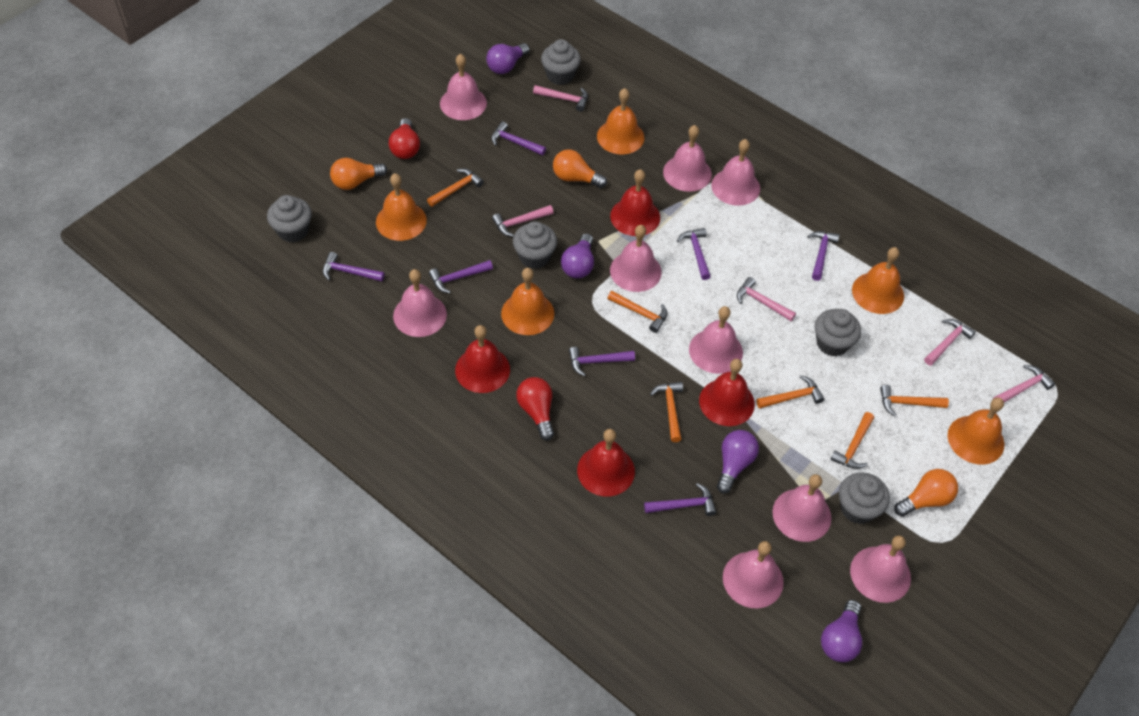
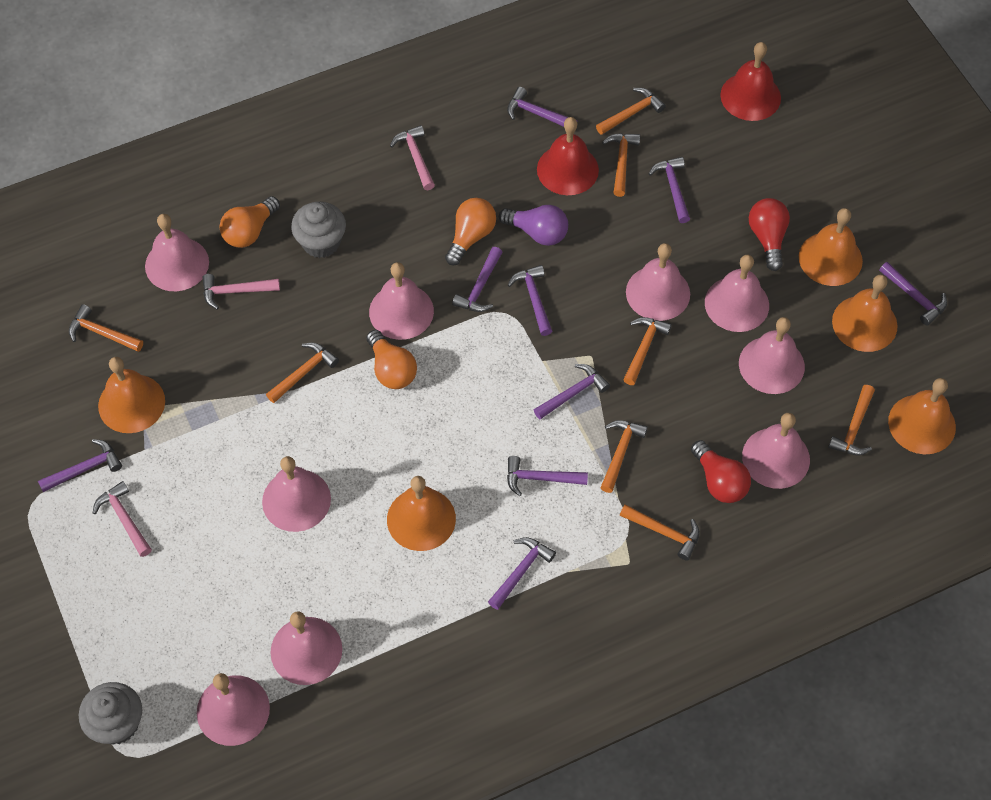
grey cupcake: 5 -> 2
orange hammer: 6 -> 8
pink hammer: 5 -> 3
purple hammer: 7 -> 9
purple light bulb: 4 -> 1
red bell: 4 -> 2

